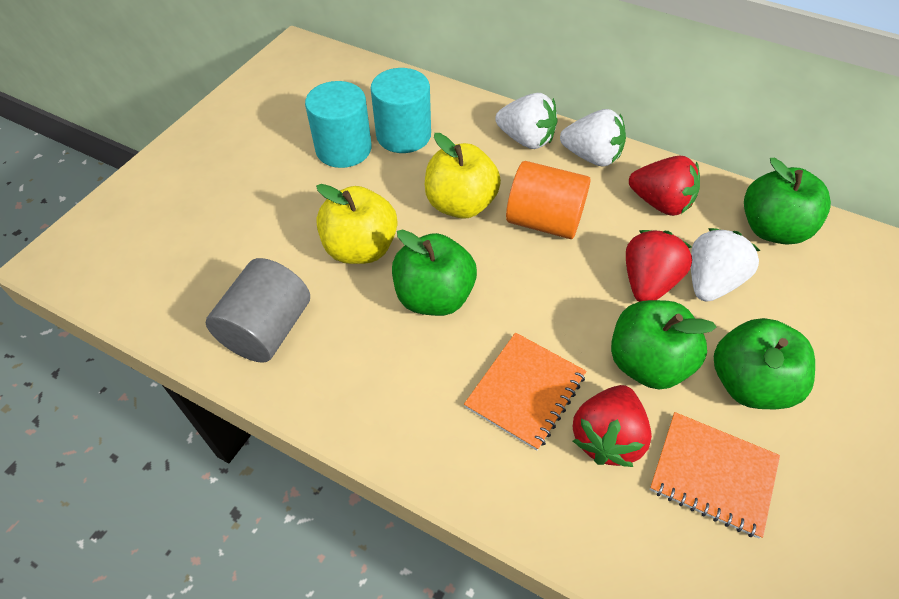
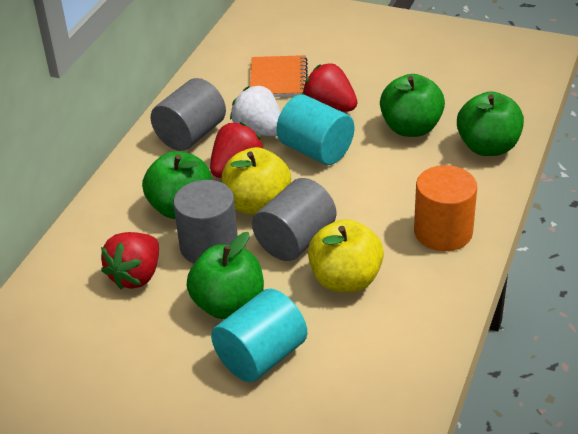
grey cylinder: 1 -> 3
orange notebook: 2 -> 1
white strawberry: 3 -> 1

